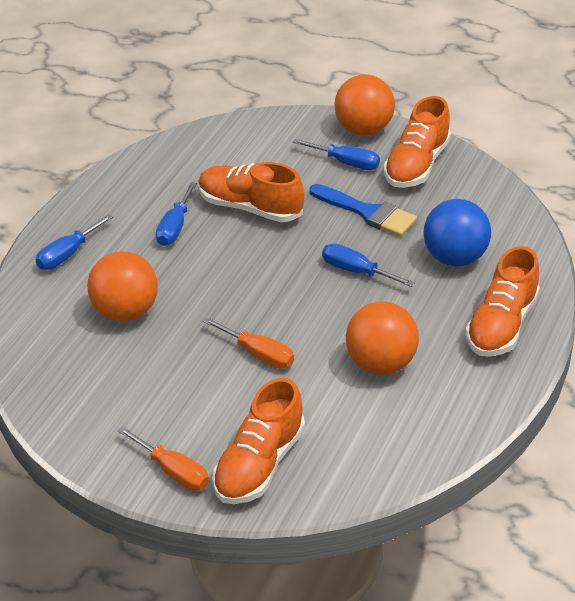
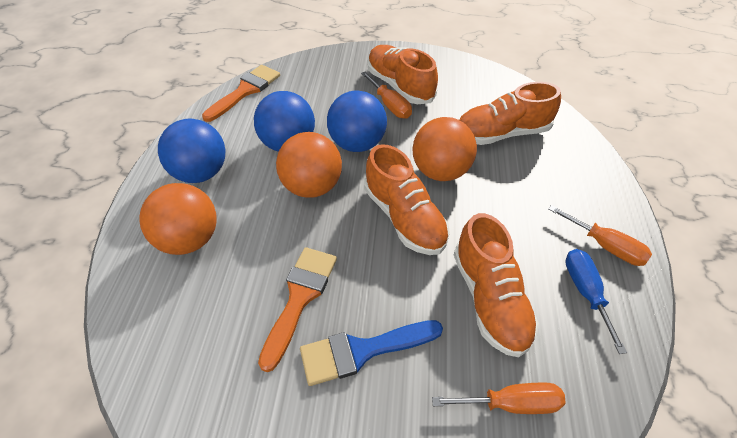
blue ball: 1 -> 3
blue screwdriver: 4 -> 1
orange brush: 0 -> 2
orange screwdriver: 2 -> 3

